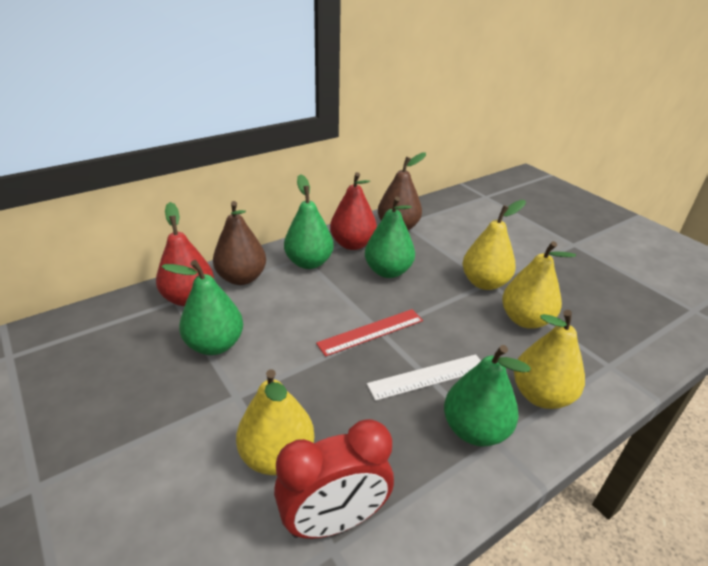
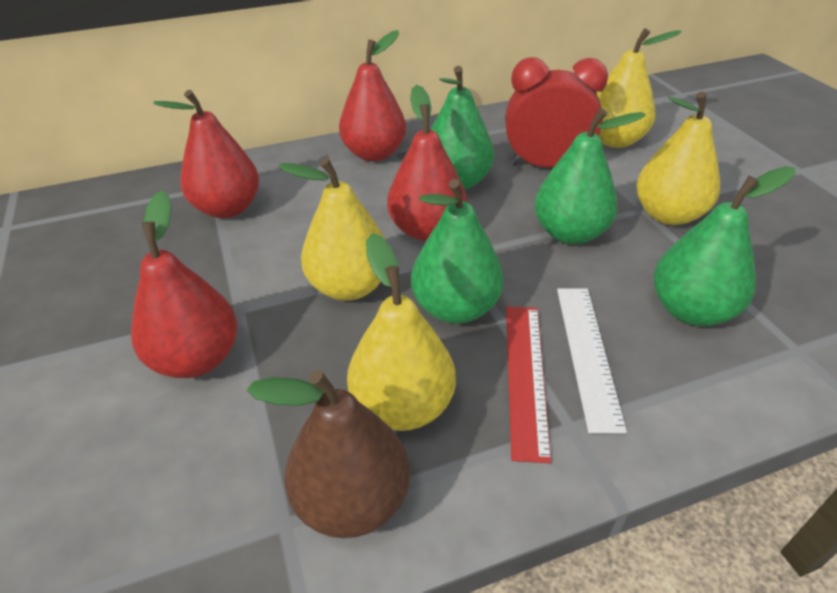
brown pear: 2 -> 1
red pear: 2 -> 4

